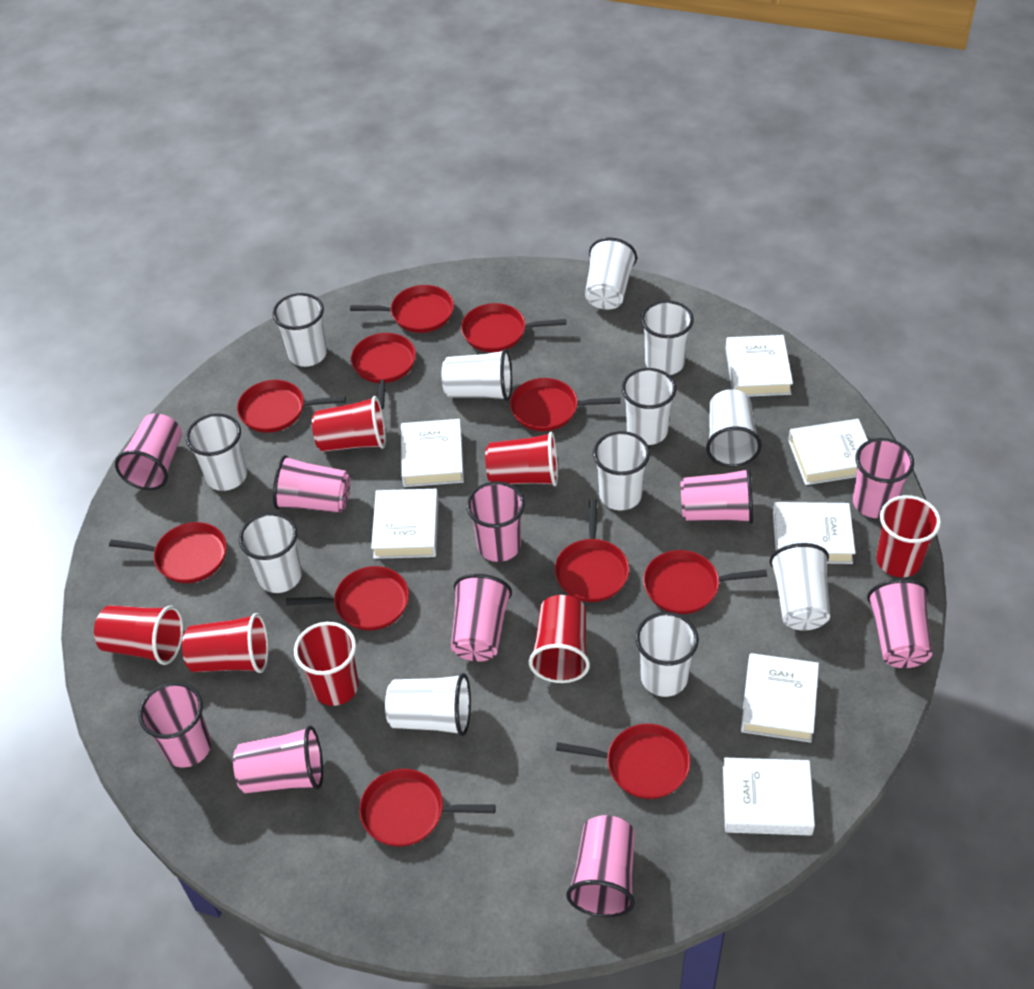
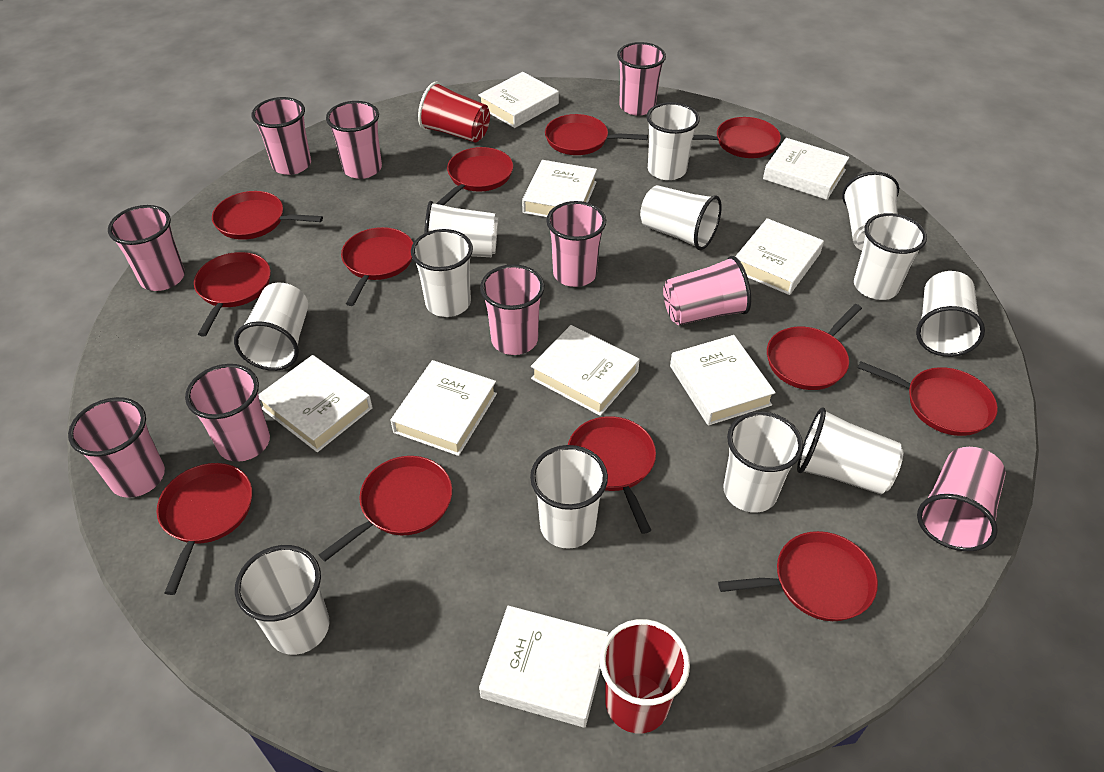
red cup: 7 -> 2
red pan: 11 -> 12
white book: 7 -> 9

